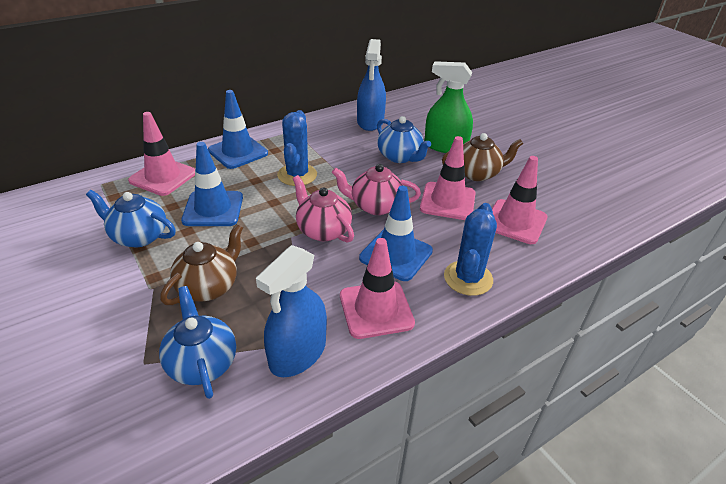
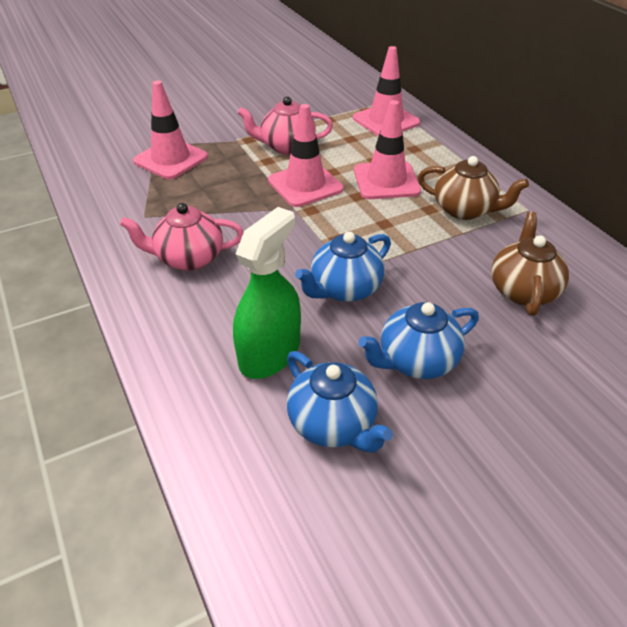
blue cactus: 2 -> 0
blue spray bottle: 2 -> 0
blue traffic cone: 3 -> 0

